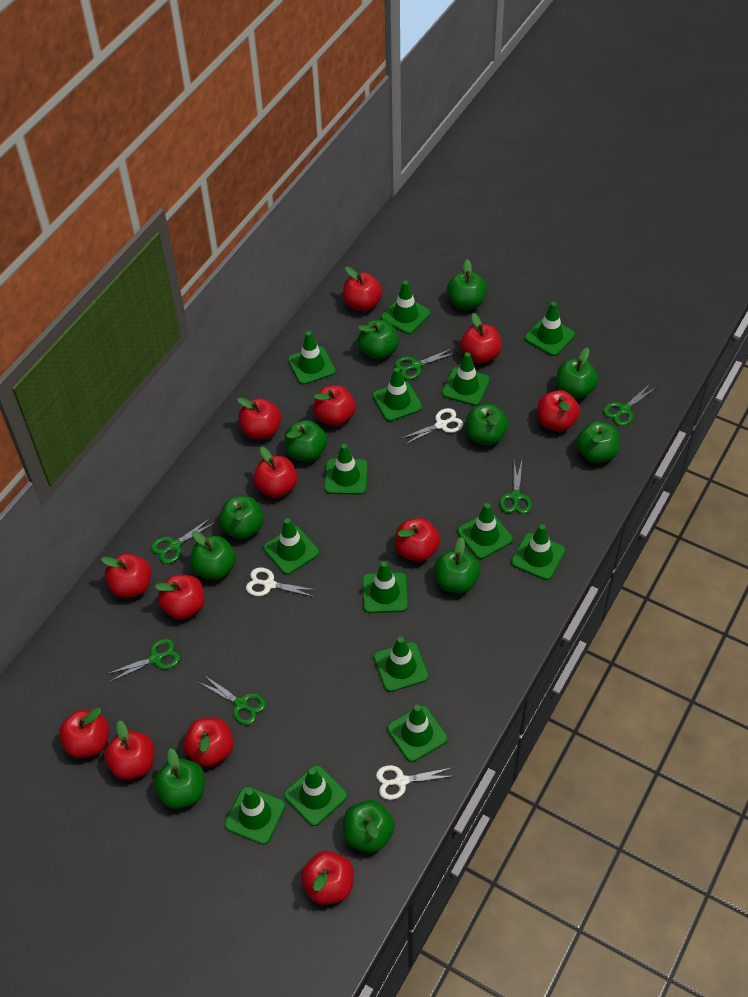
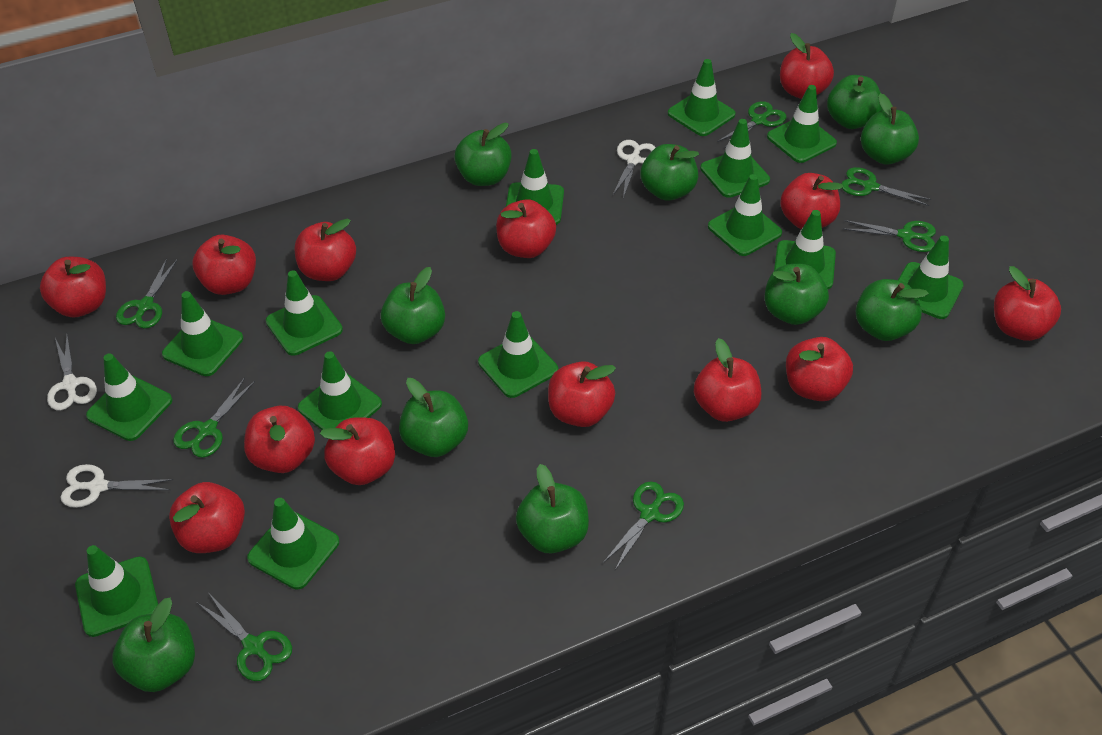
green apple: 11 -> 10
green scissors: 6 -> 7

